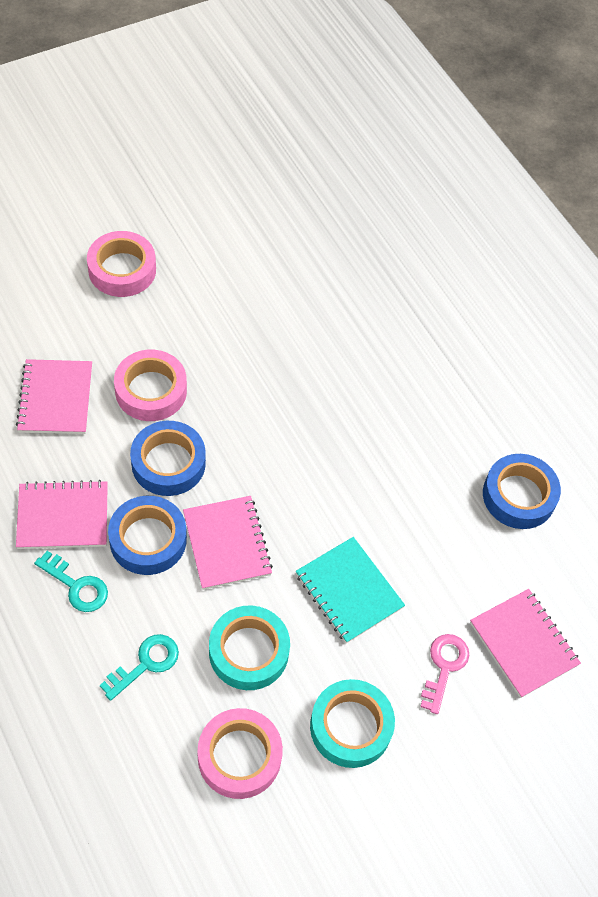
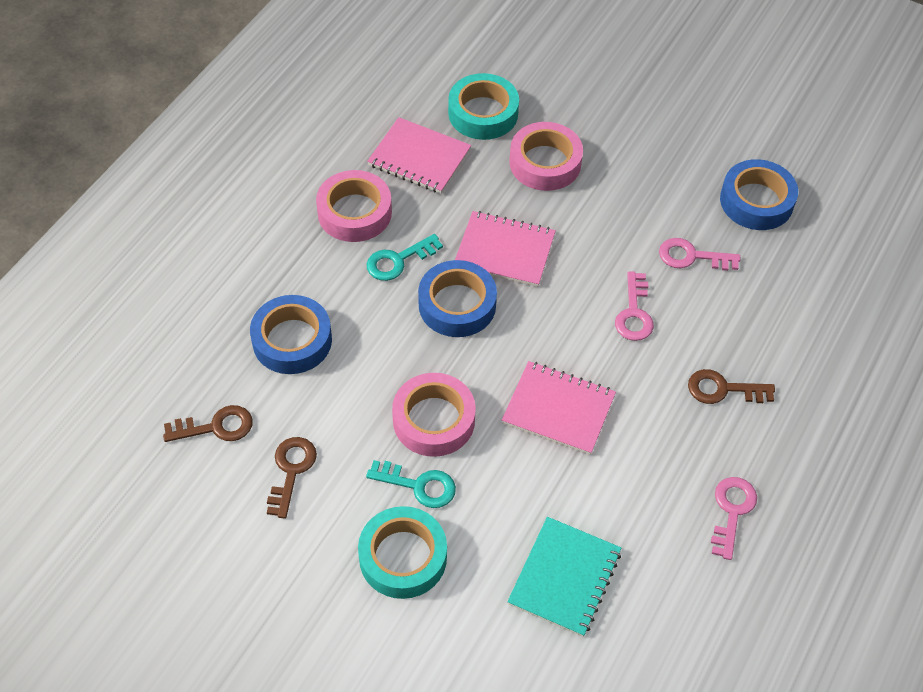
brown key: 0 -> 3
pink key: 1 -> 3
pink notebook: 4 -> 3

